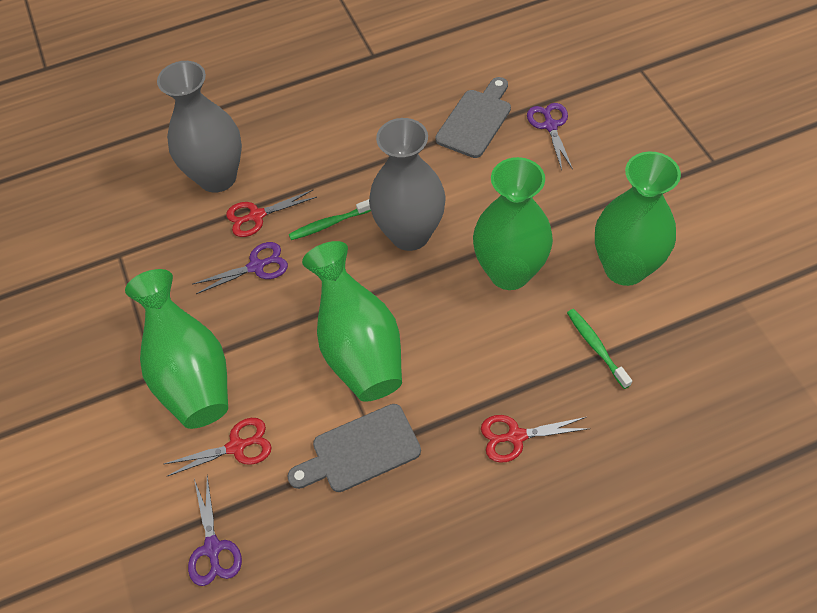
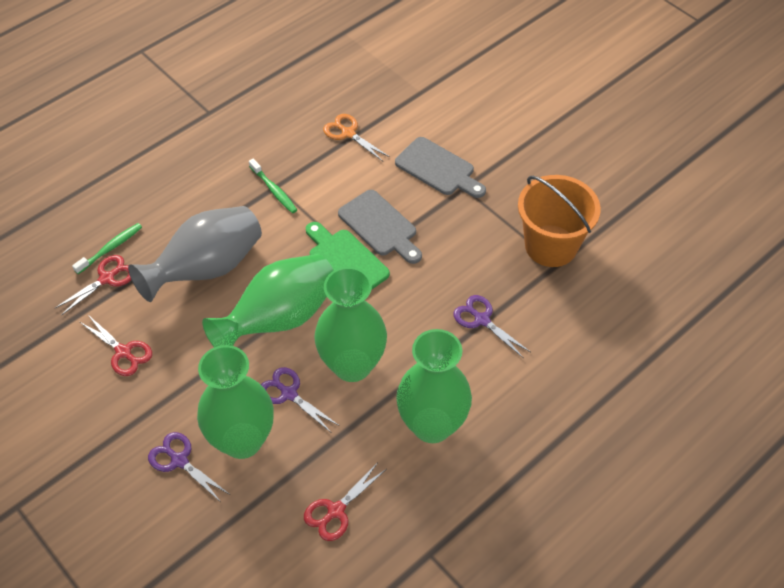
green cutting board: 0 -> 1
grey vase: 2 -> 1
orange bucket: 0 -> 1
orange scissors: 0 -> 1

